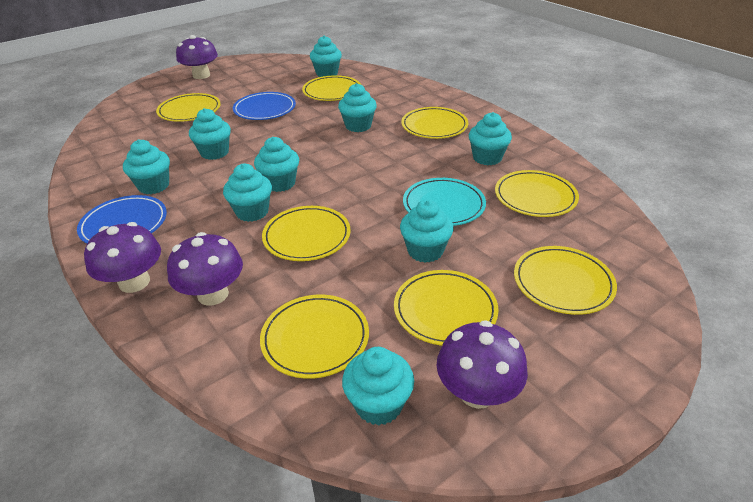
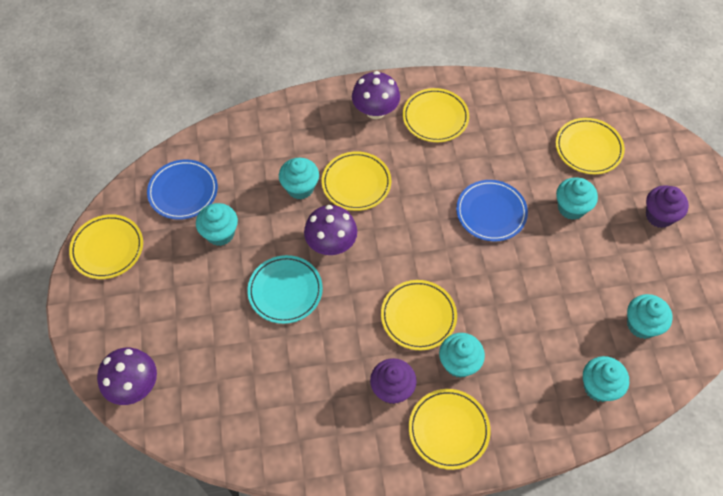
purple cupcake: 0 -> 2
purple mushroom: 4 -> 3
turquoise cupcake: 9 -> 6
yellow plate: 8 -> 6

